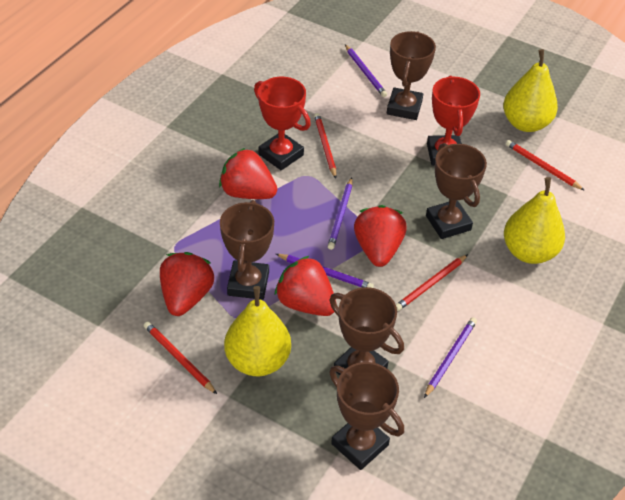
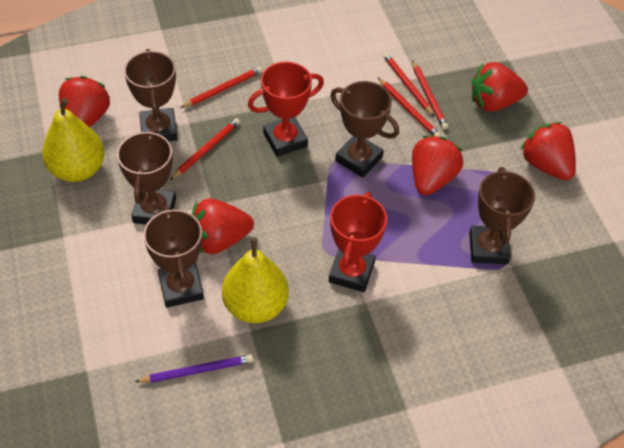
purple pencil: 4 -> 1
red pencil: 4 -> 5
red strawberry: 4 -> 5
yellow pear: 3 -> 2

